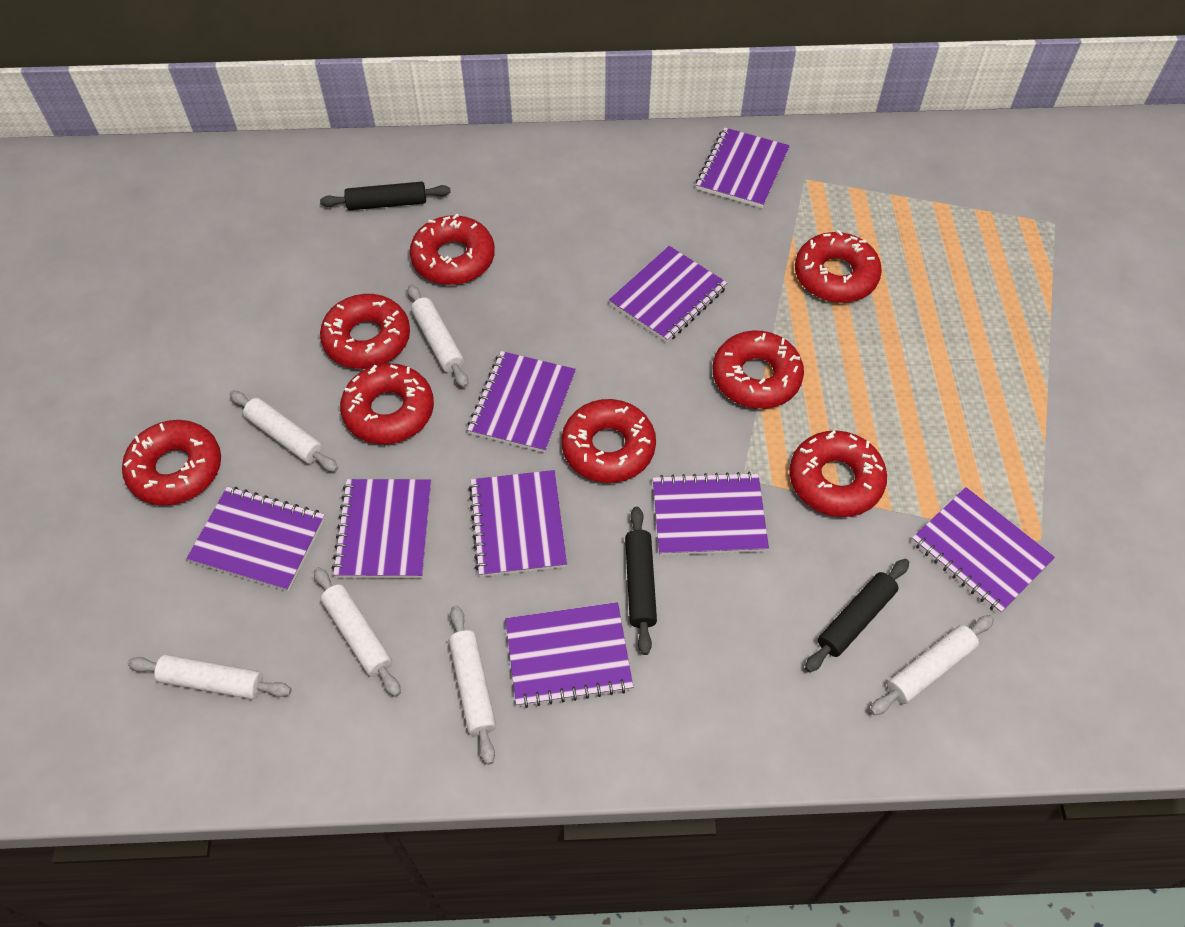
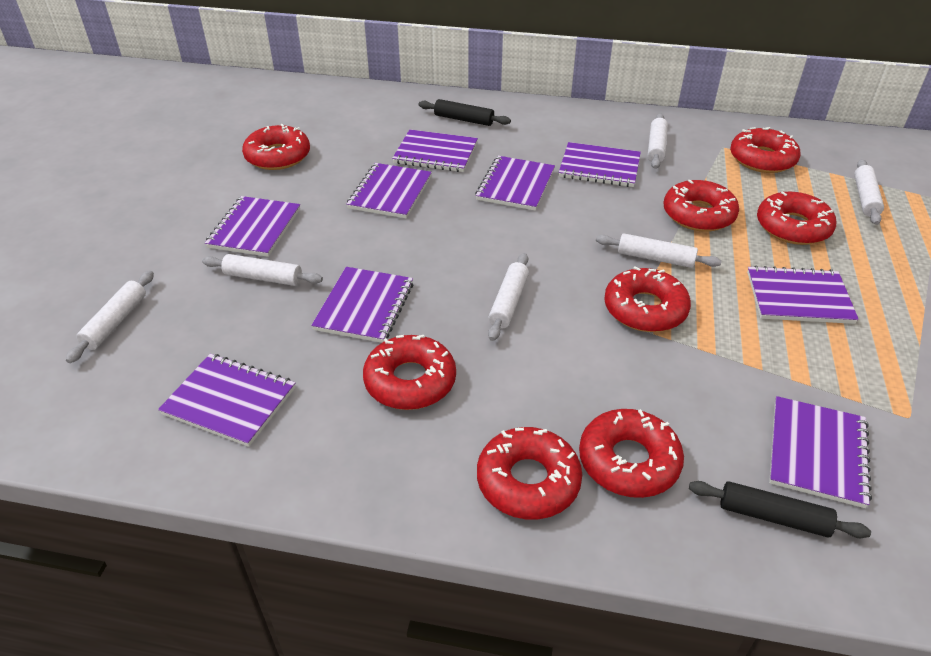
black rolling pin: 3 -> 2

